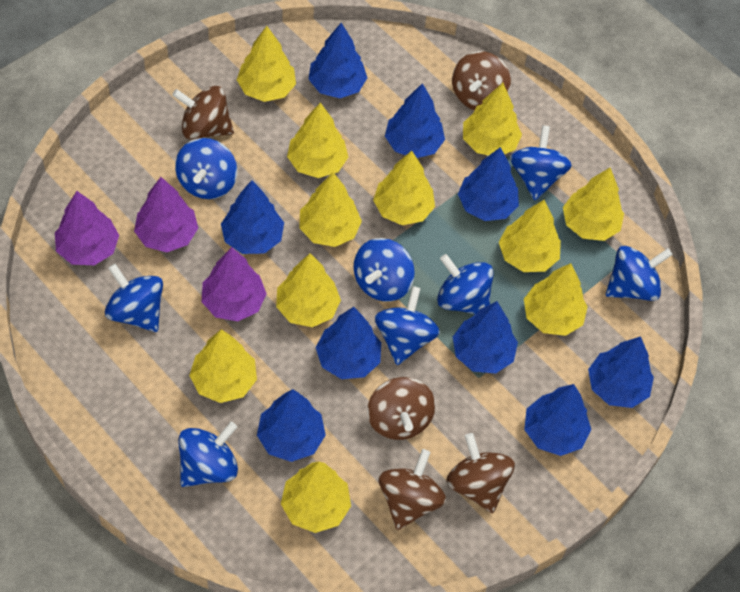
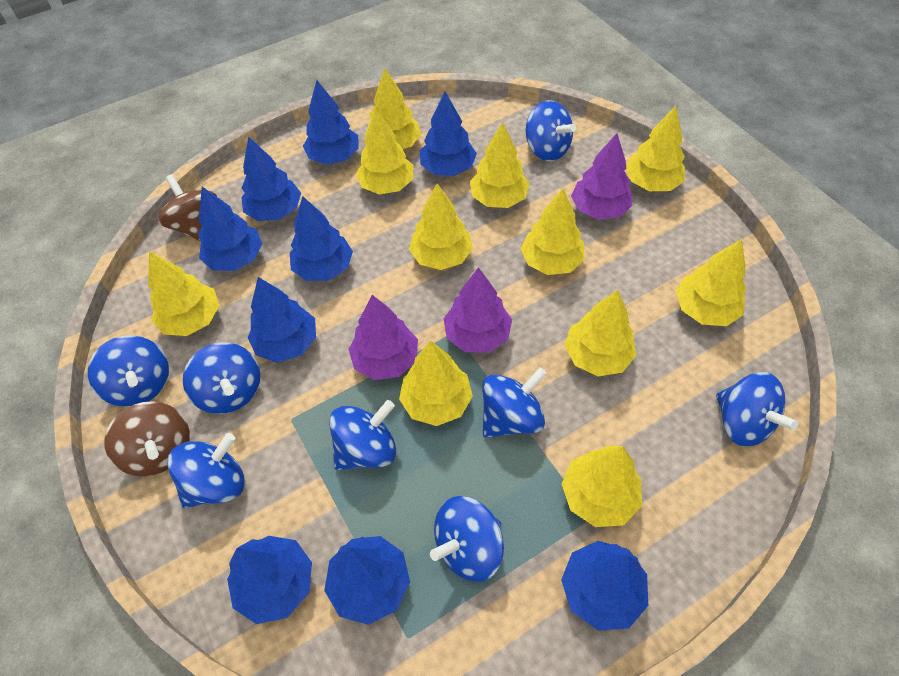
brown spinning top: 5 -> 2

